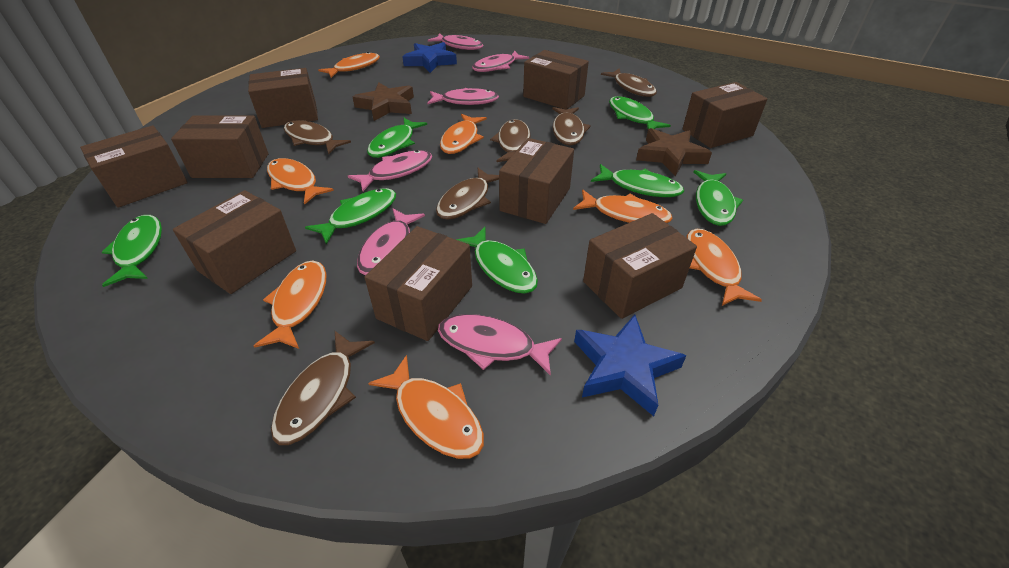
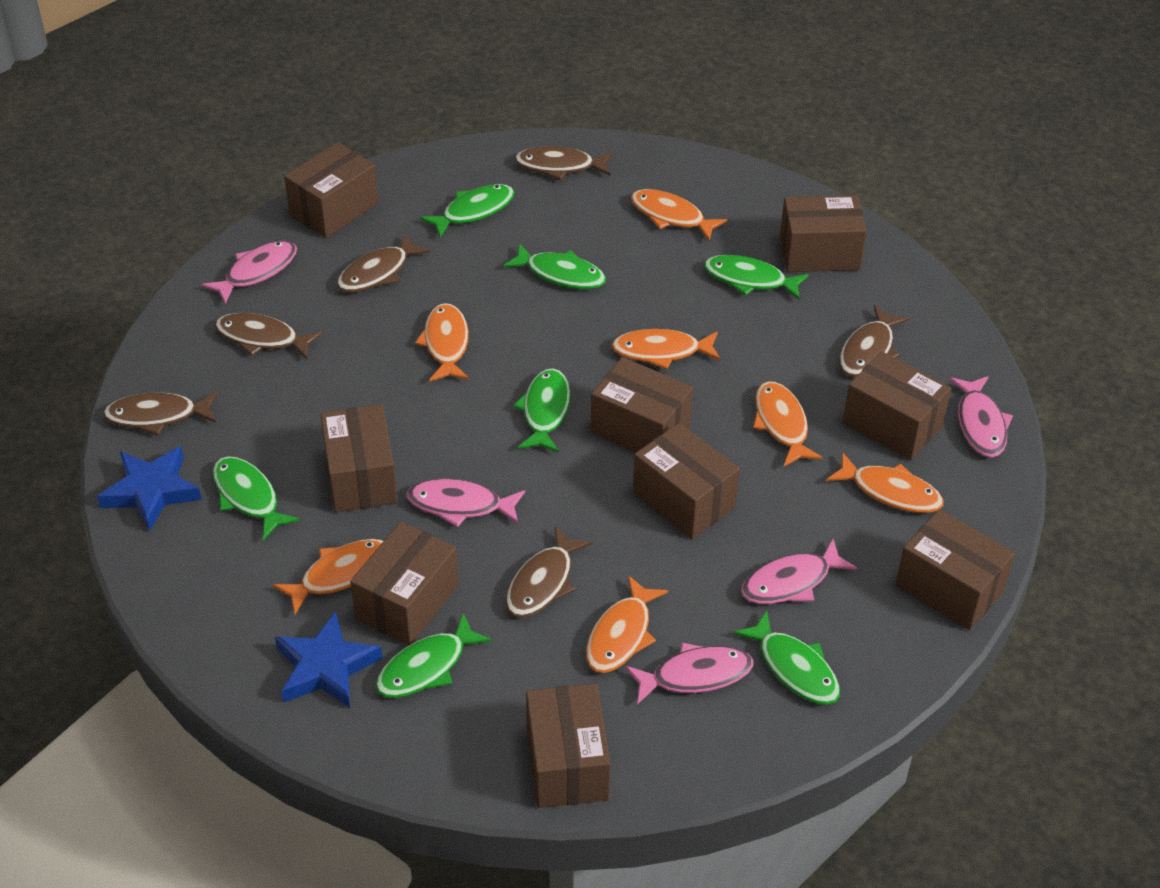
brown star: 2 -> 0
pink fish: 6 -> 5

